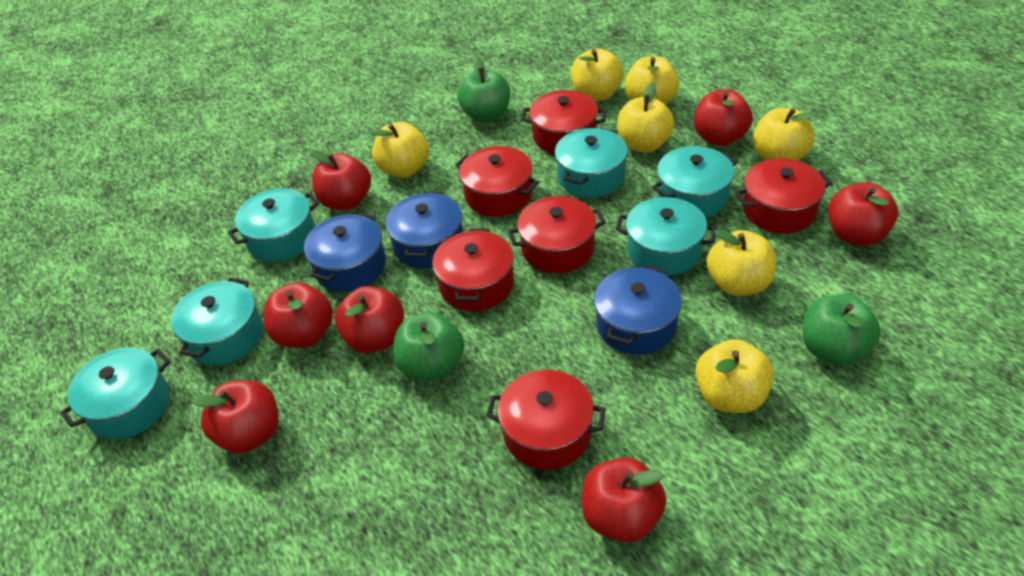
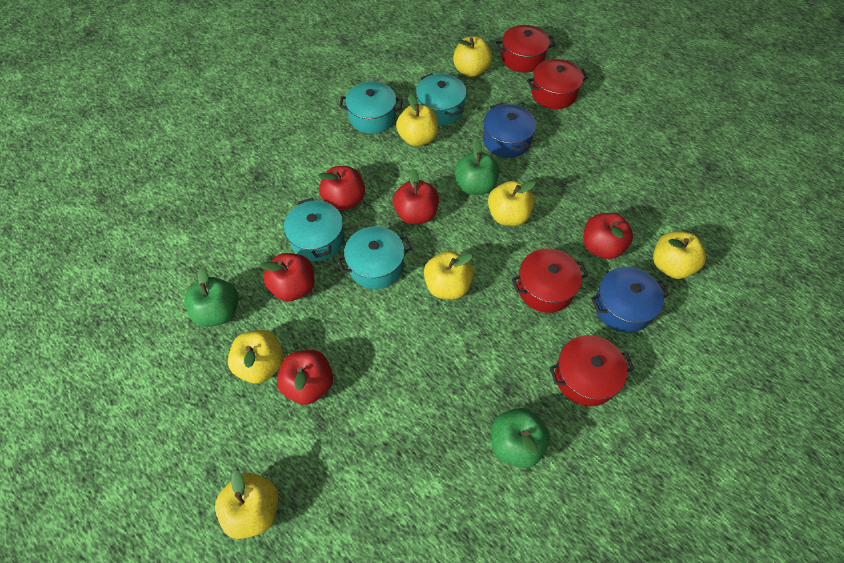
blue pot: 3 -> 2
red apple: 7 -> 5
red pot: 6 -> 4
turquoise pot: 6 -> 4

